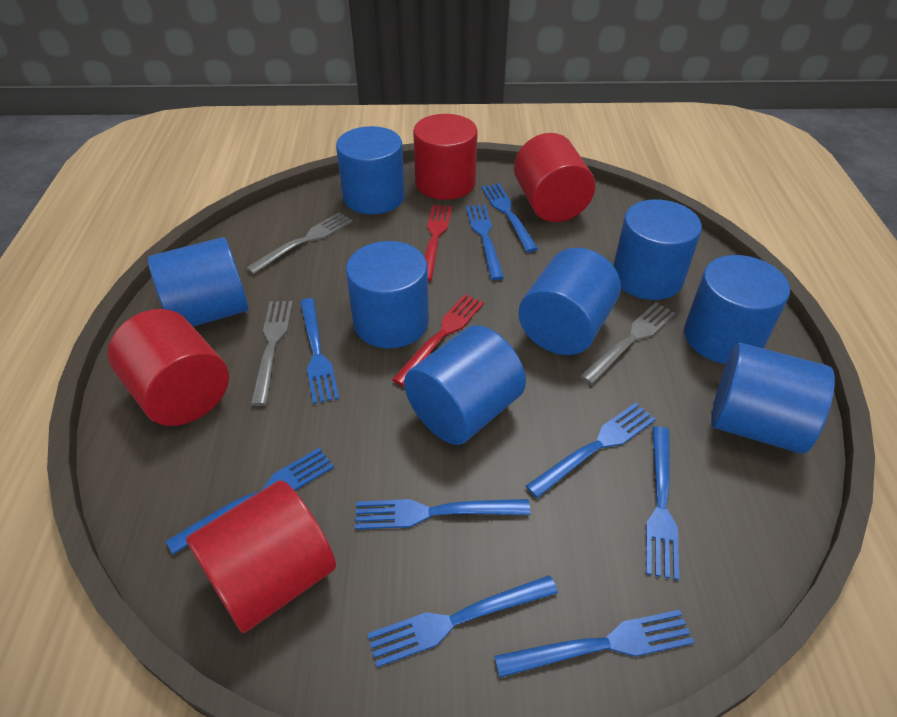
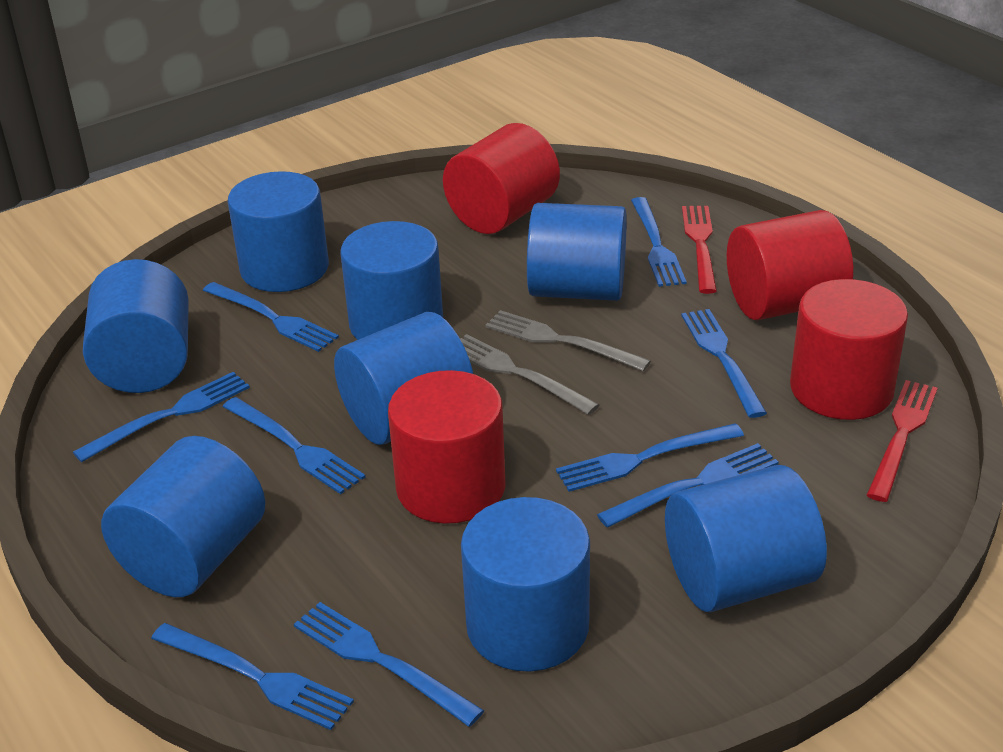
grey fork: 3 -> 2

